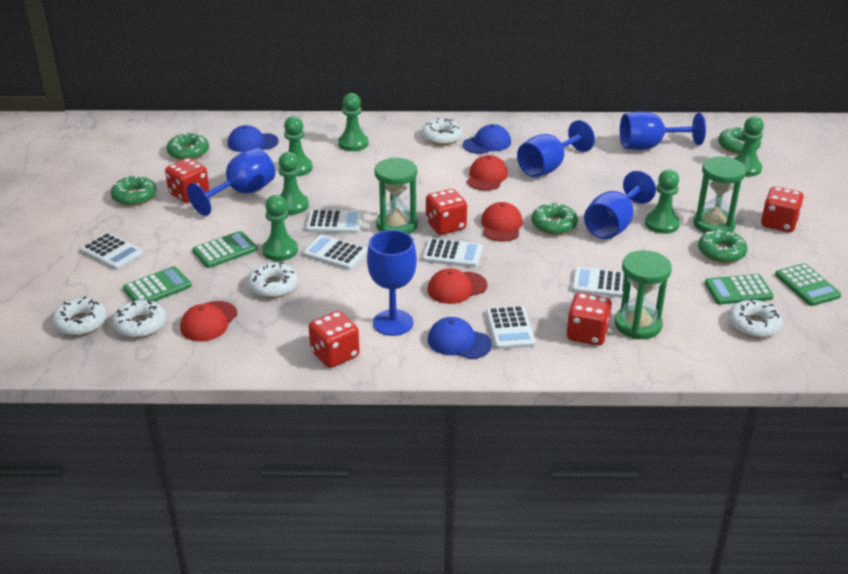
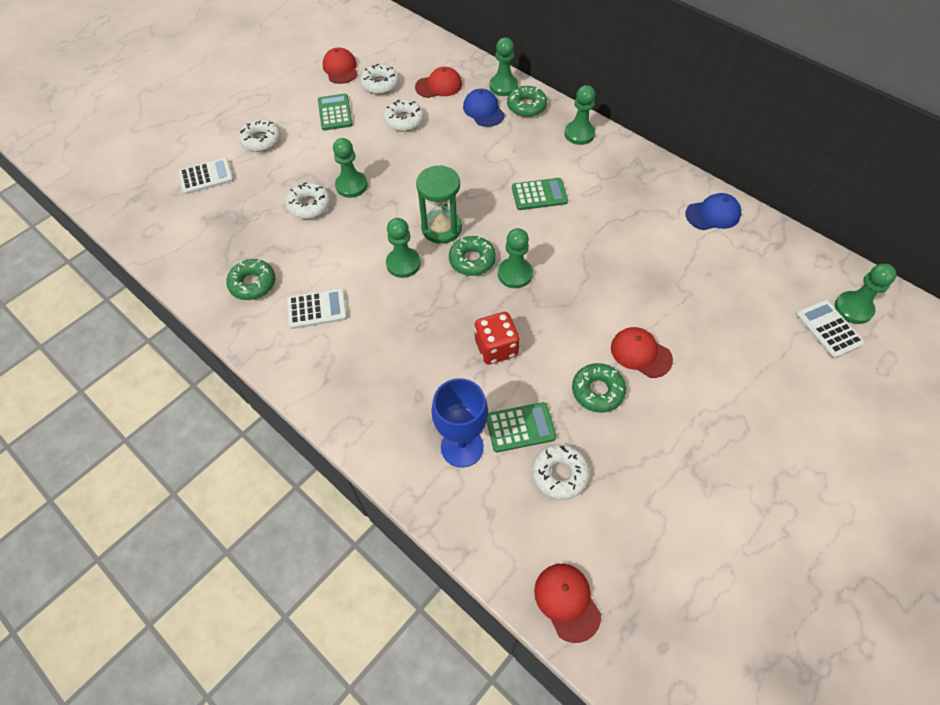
blue cap: 3 -> 2
blue goblet: 5 -> 1
green calculator: 4 -> 3
green donut: 5 -> 4
green hourglass: 3 -> 1
red dice: 5 -> 1
white calculator: 6 -> 3

